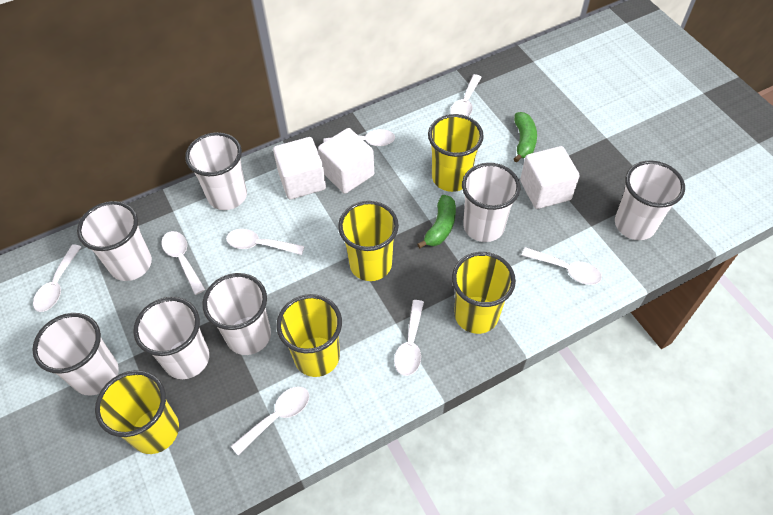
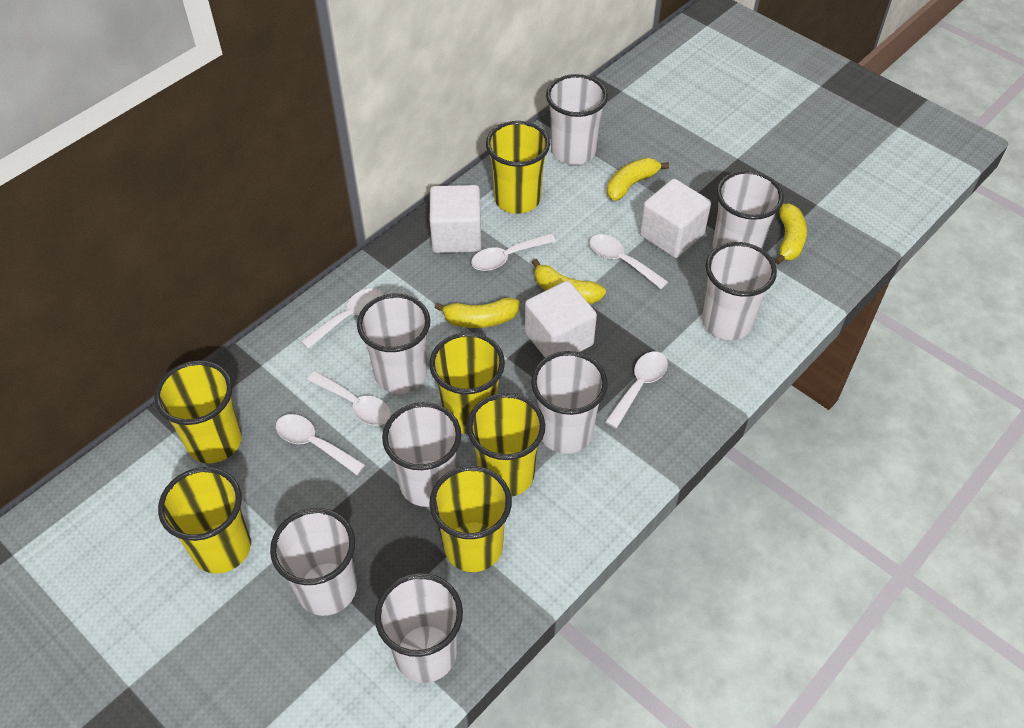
green banana: 2 -> 0
white cup: 7 -> 8
white spoon: 8 -> 6
yellow banana: 0 -> 4
yellow cup: 5 -> 6

